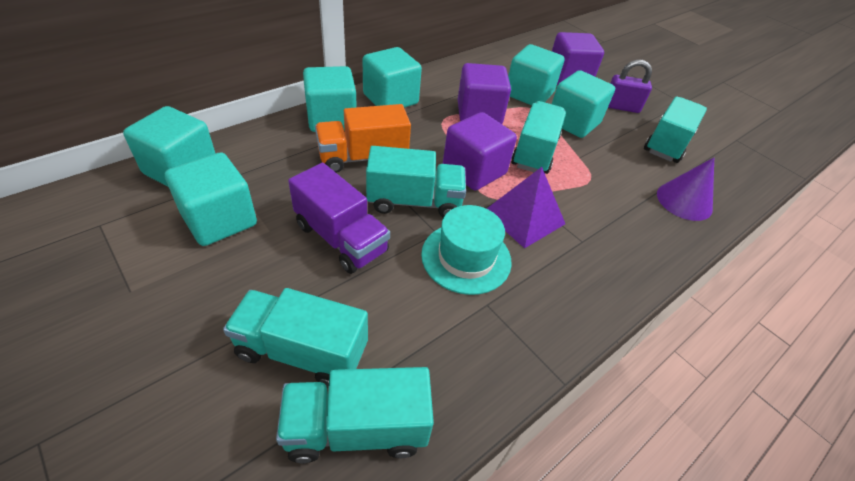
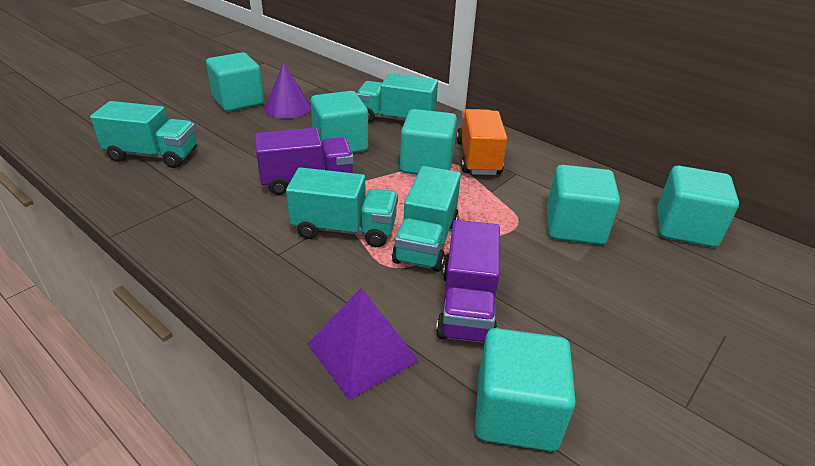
purple cube: 3 -> 0
purple padlock: 1 -> 0
purple truck: 1 -> 2
turquoise hat: 1 -> 0
turquoise truck: 5 -> 4

